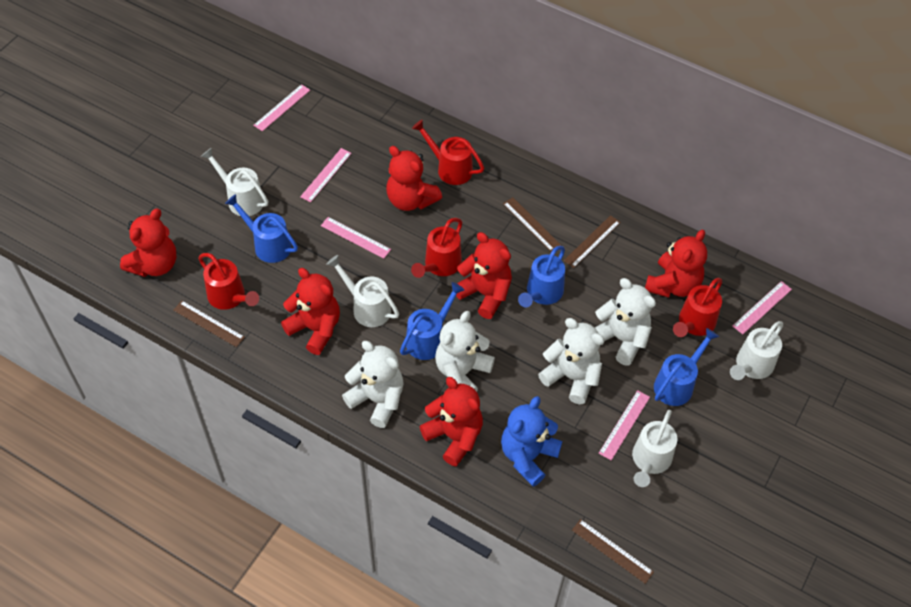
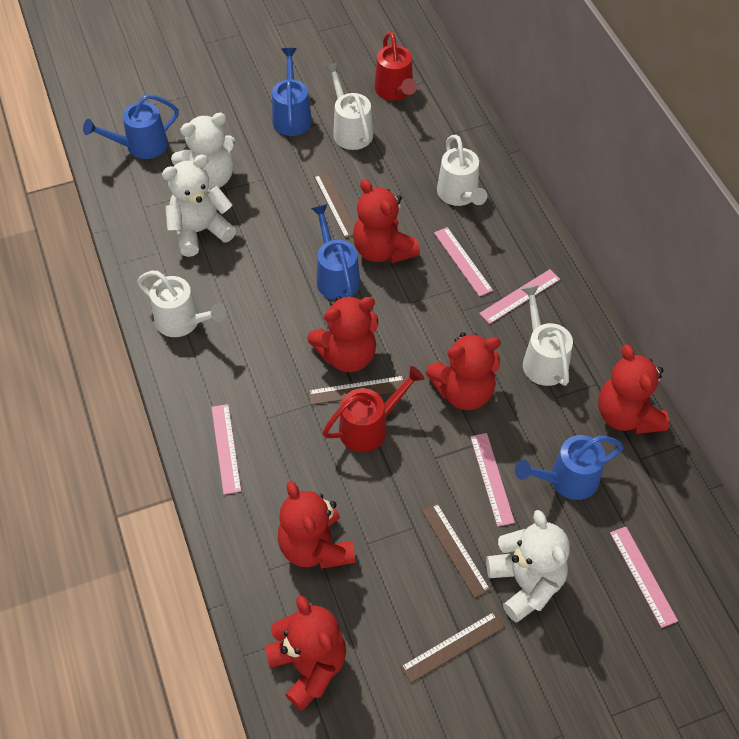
blue teddy bear: 1 -> 0
red watering can: 4 -> 2
white teddy bear: 4 -> 3

